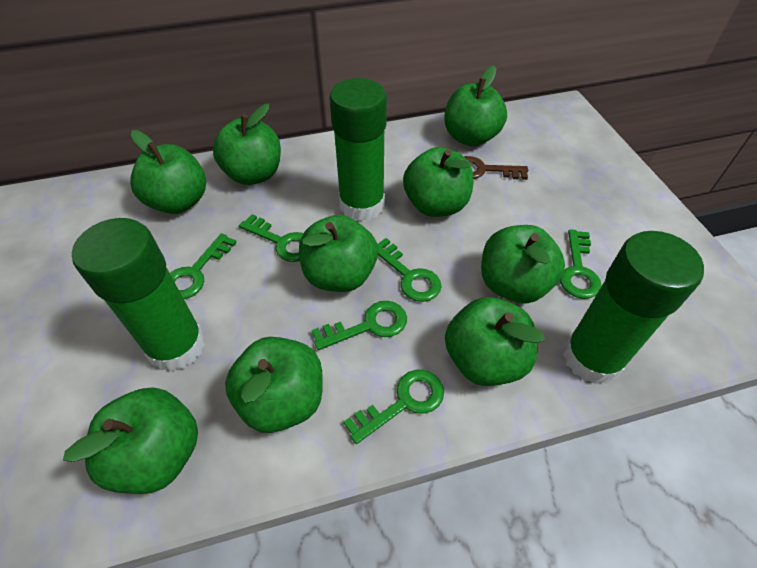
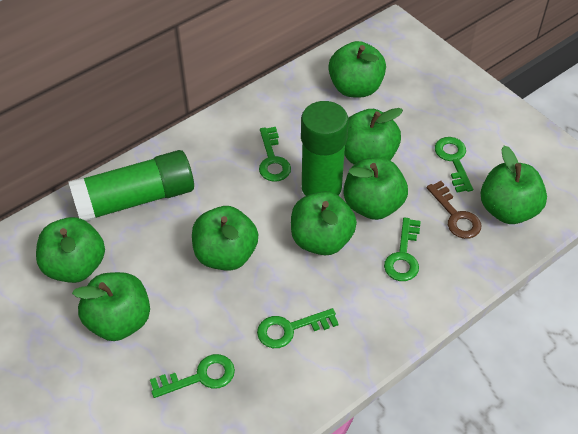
green apple: 9 -> 8
green glue stick: 3 -> 2
green key: 6 -> 5

